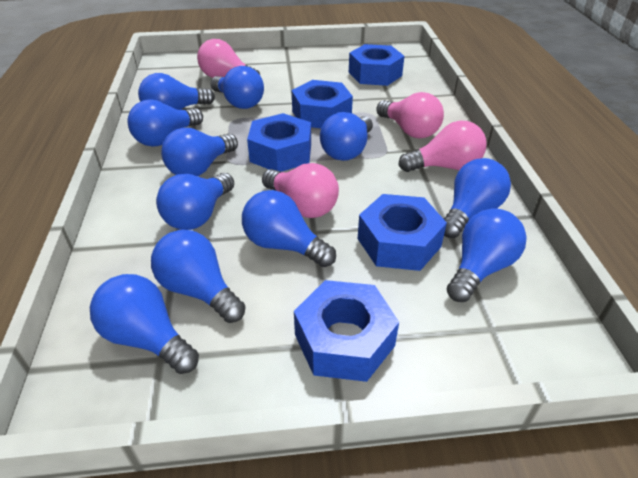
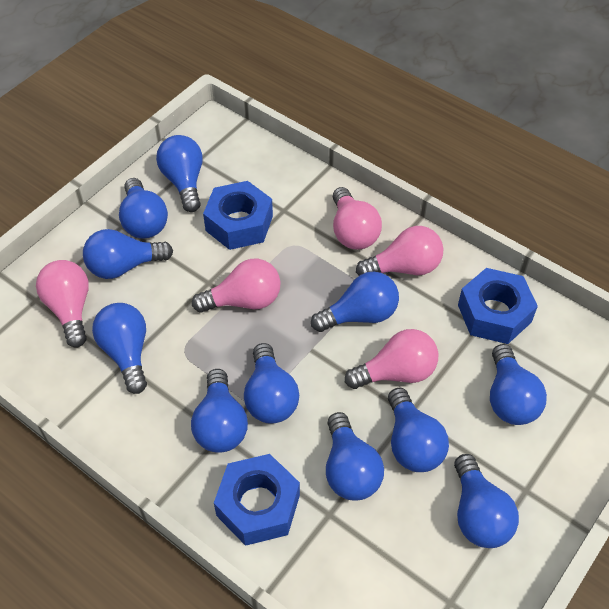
blue nut: 5 -> 3
pink light bulb: 4 -> 5

